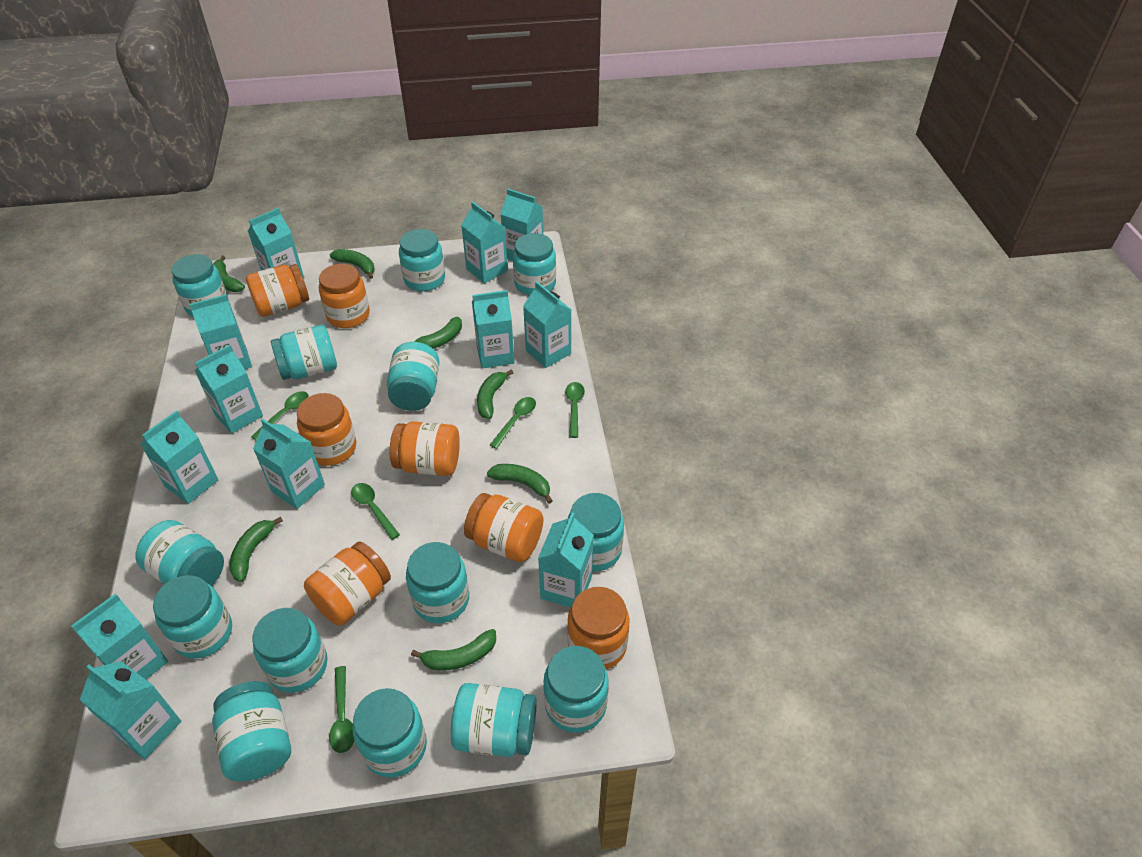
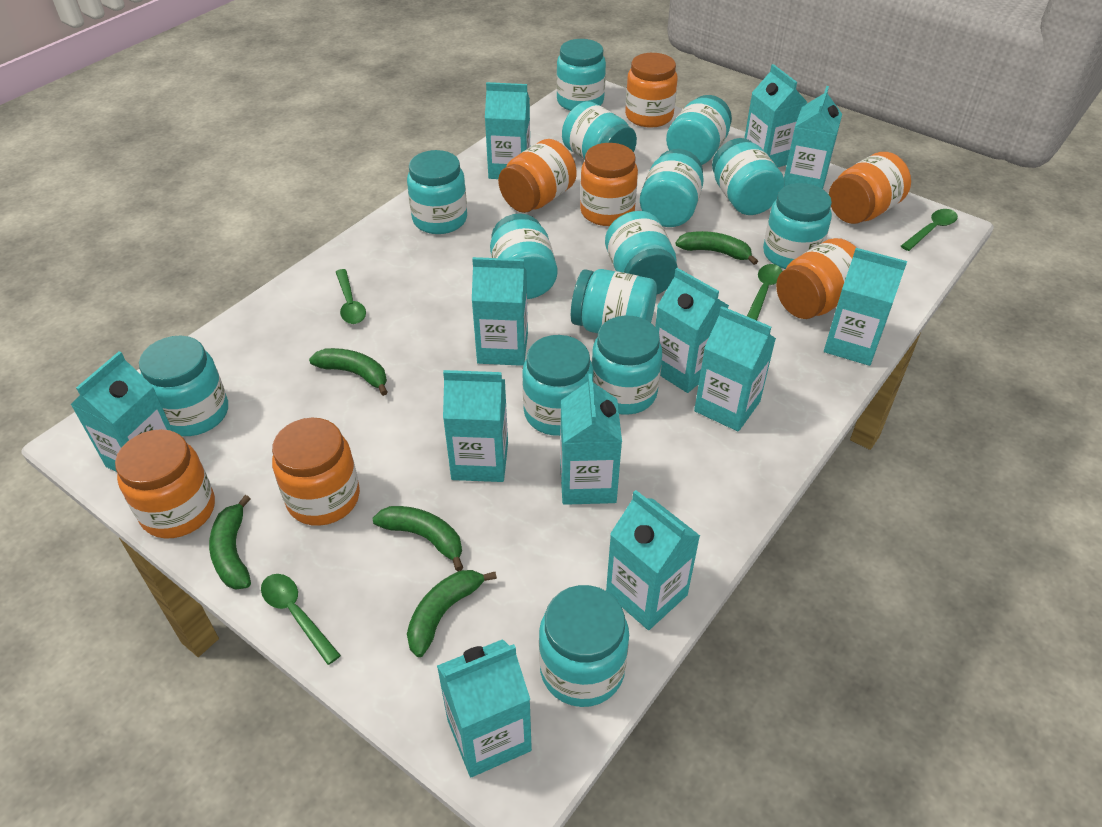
green banana: 7 -> 5
green spoon: 5 -> 4

